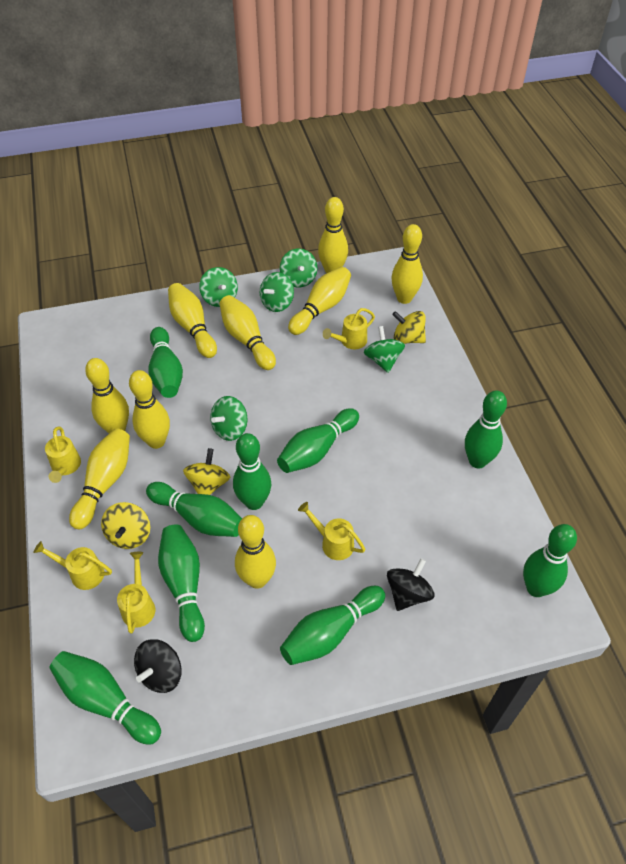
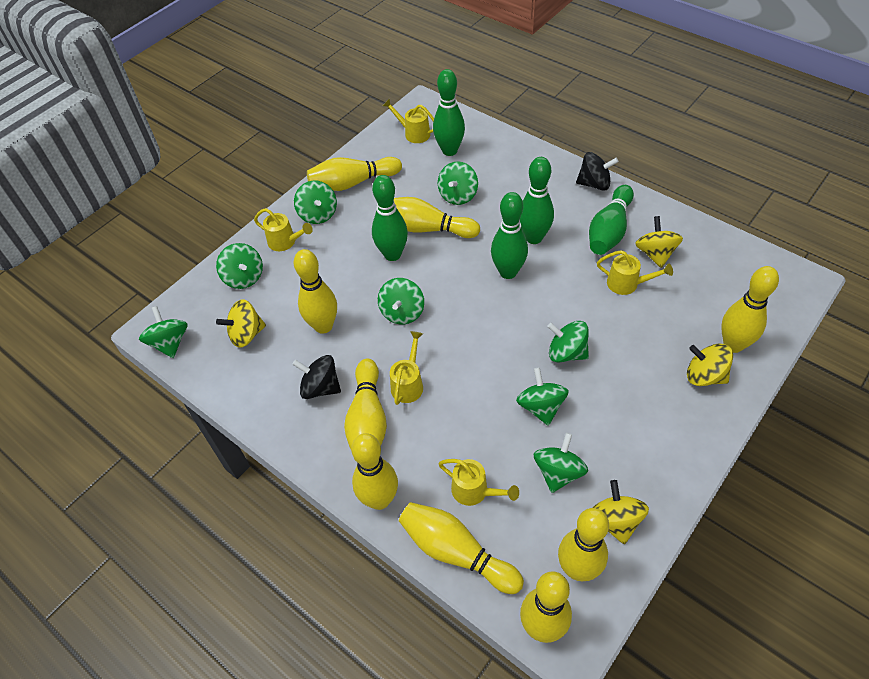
green bowling pin: 9 -> 5
green spinning top: 5 -> 8
yellow spinning top: 3 -> 4

